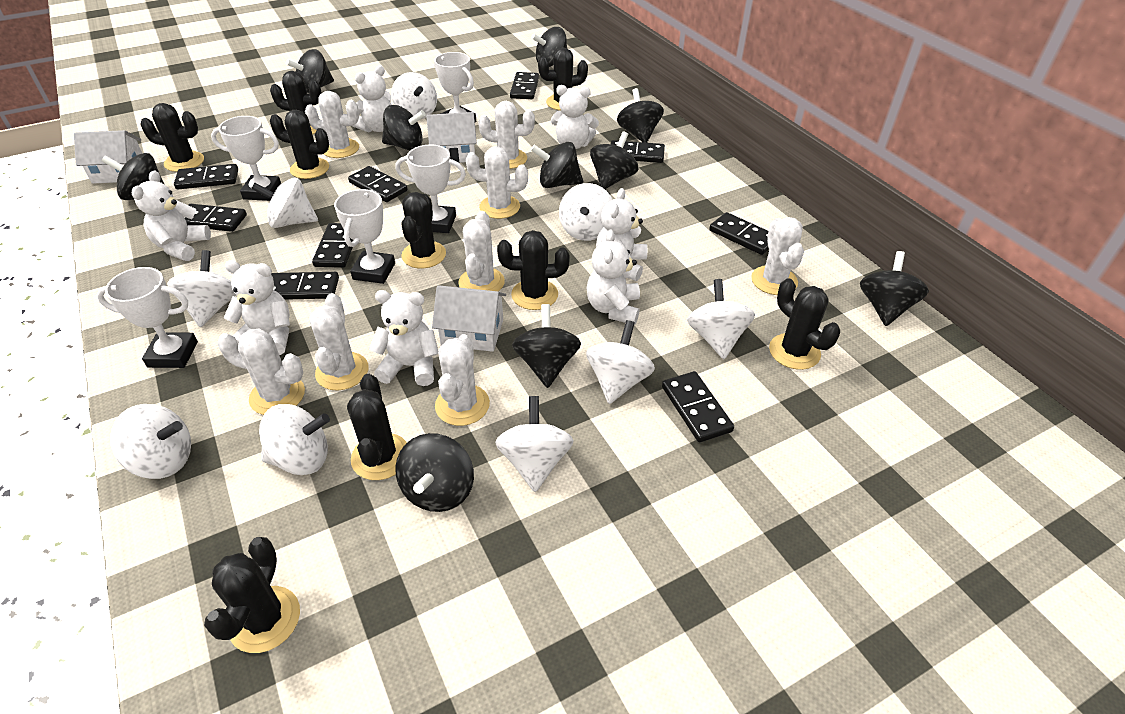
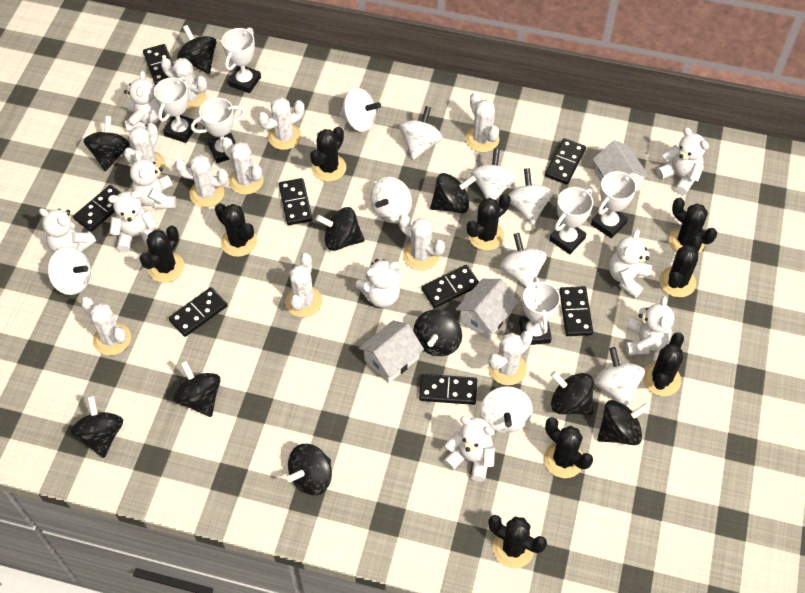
black domino: 9 -> 8
white cactus: 8 -> 10
white teddy bear: 7 -> 9
white trophy: 5 -> 6

